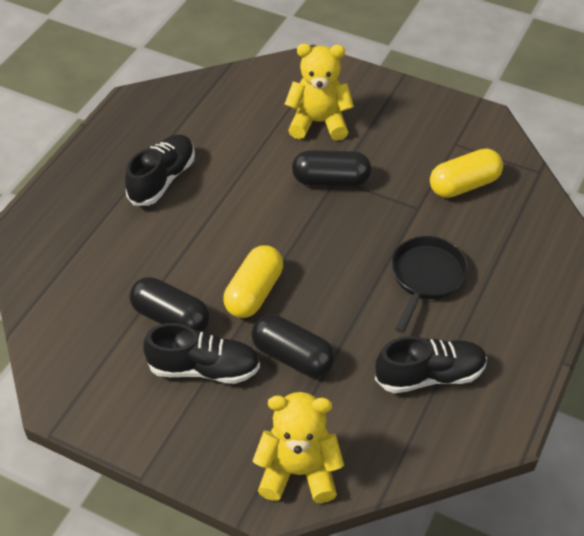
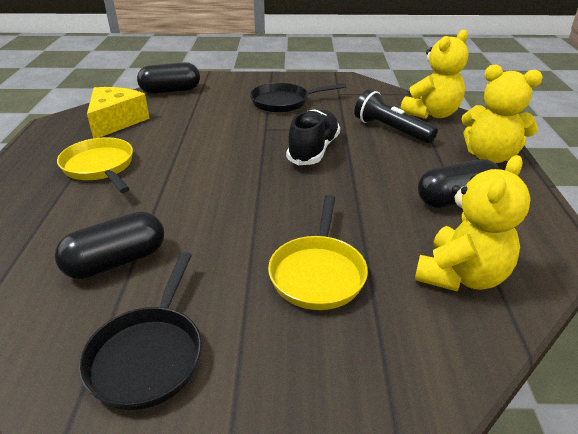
black flashlight: 0 -> 1
black pan: 1 -> 2
black shoe: 3 -> 1
yellow capsule: 2 -> 0
yellow cheese: 0 -> 1
yellow pan: 0 -> 2
yellow teddy bear: 2 -> 3

